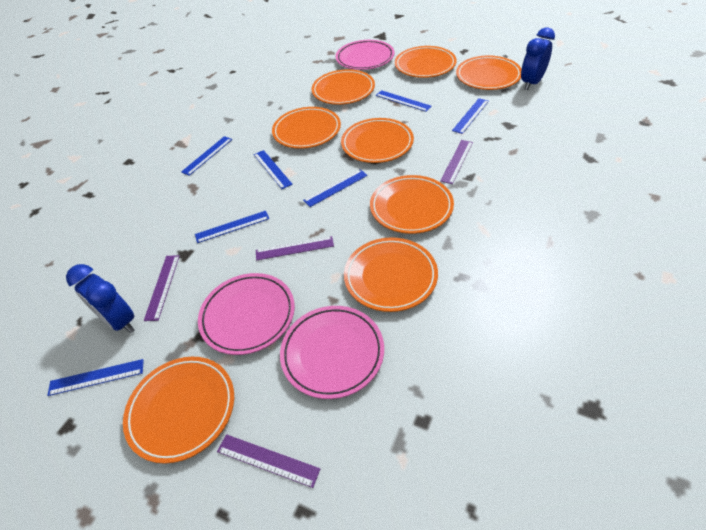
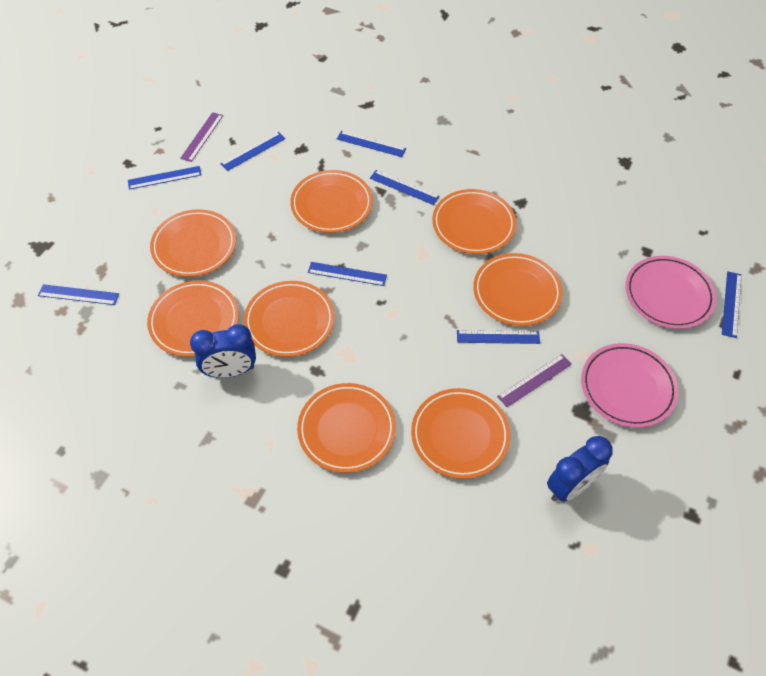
blue ruler: 7 -> 8
pink plate: 3 -> 2
purple ruler: 4 -> 2

